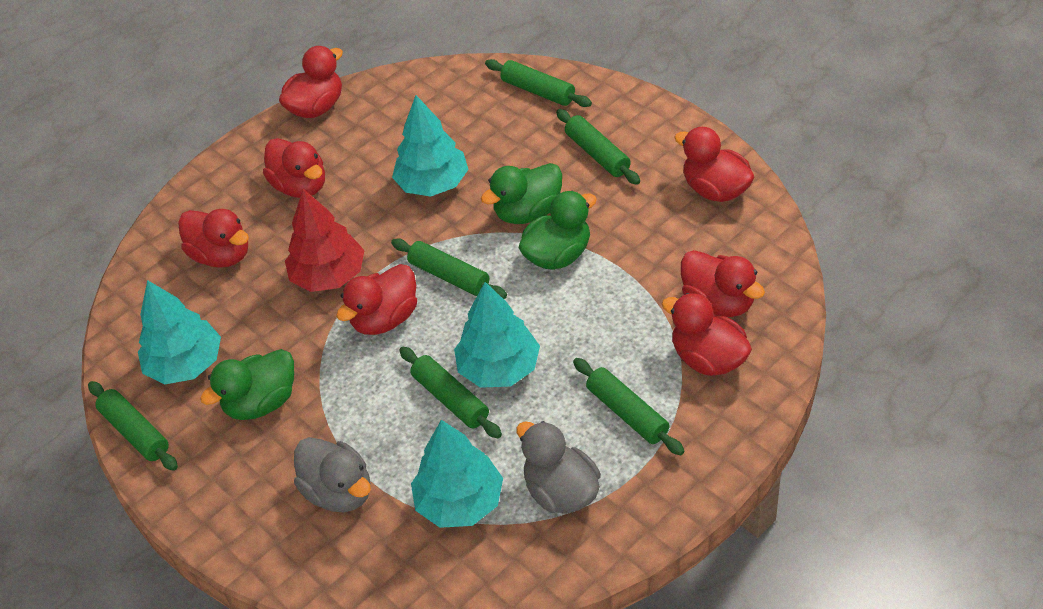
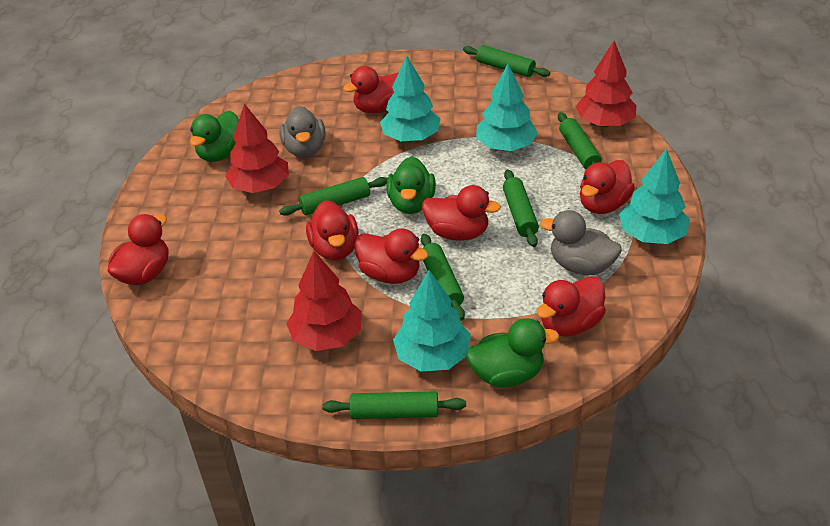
red tree: 1 -> 3

